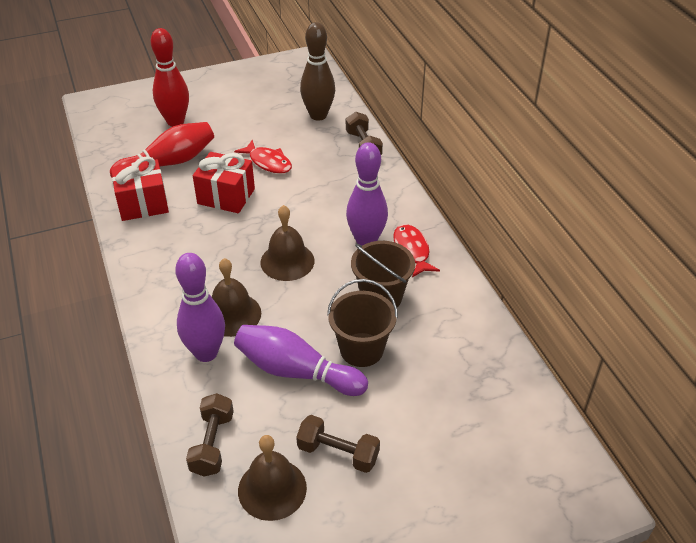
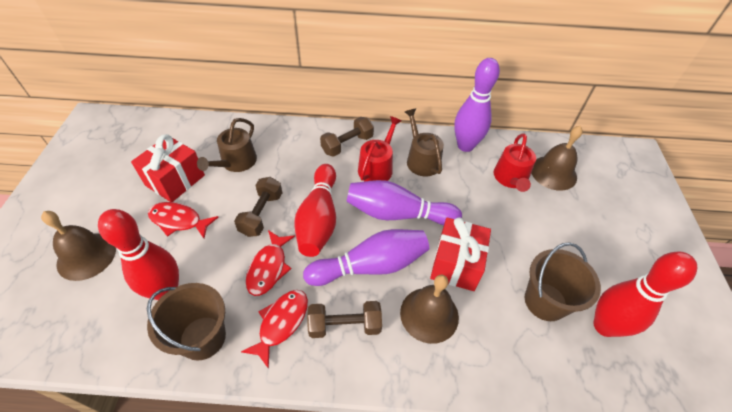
brown bowling pin: 1 -> 0
brown watering can: 0 -> 2
red bowling pin: 2 -> 3
red fish: 2 -> 3
red watering can: 0 -> 2

